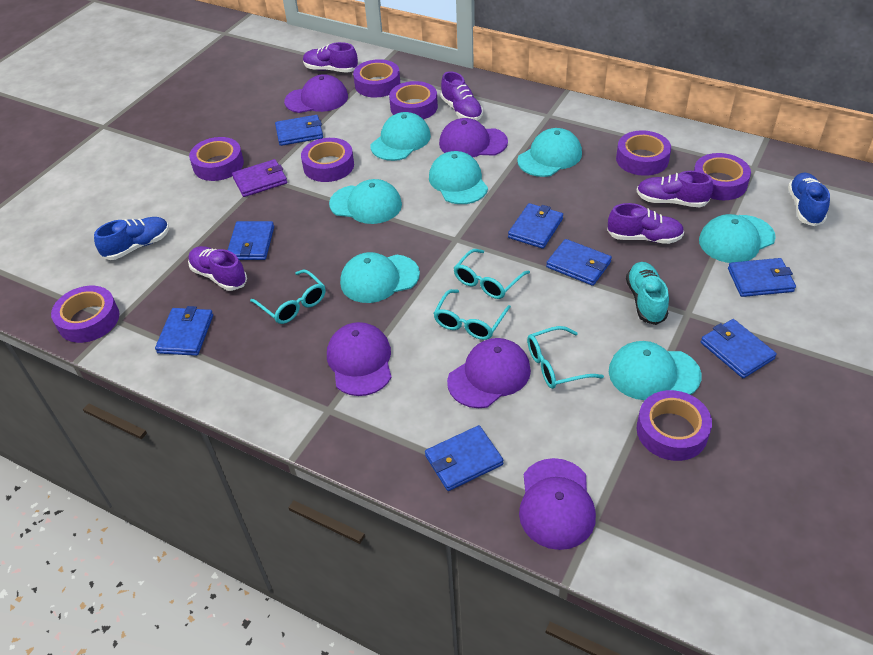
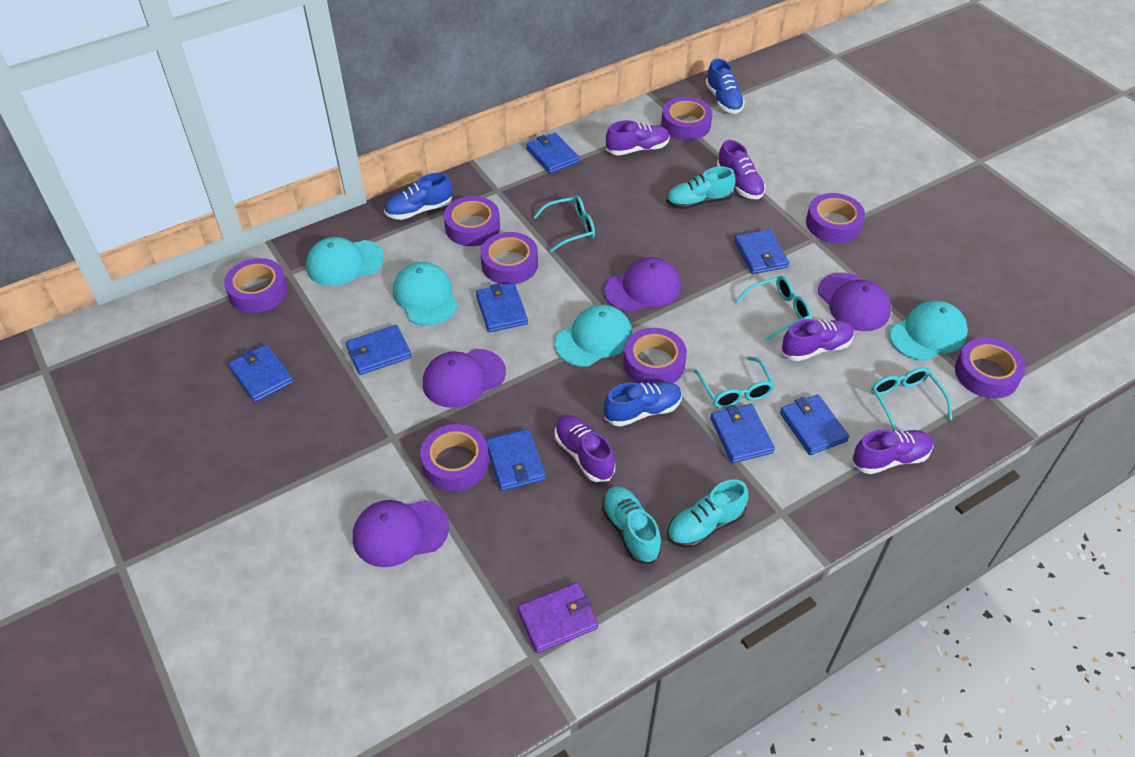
blue shoe: 2 -> 3
purple cap: 5 -> 4
turquoise cap: 7 -> 4
turquoise shoe: 1 -> 3

